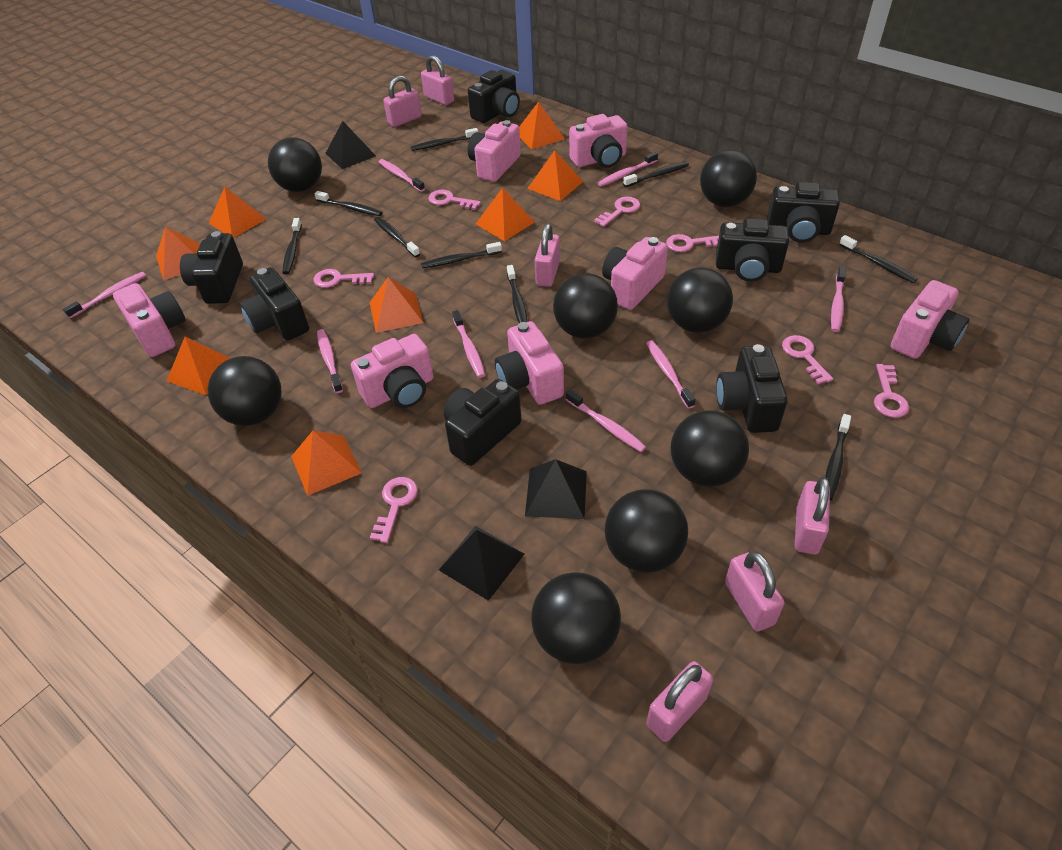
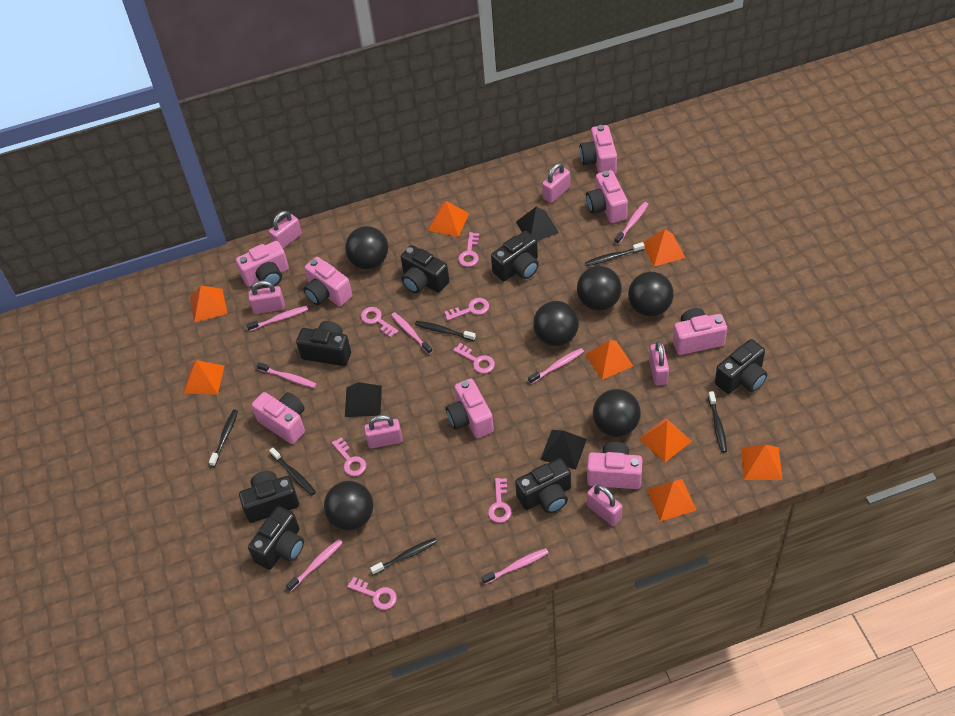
black ball: 8 -> 6
black toothbrush: 9 -> 6
pink camera: 7 -> 8
pink toothbrush: 8 -> 7

